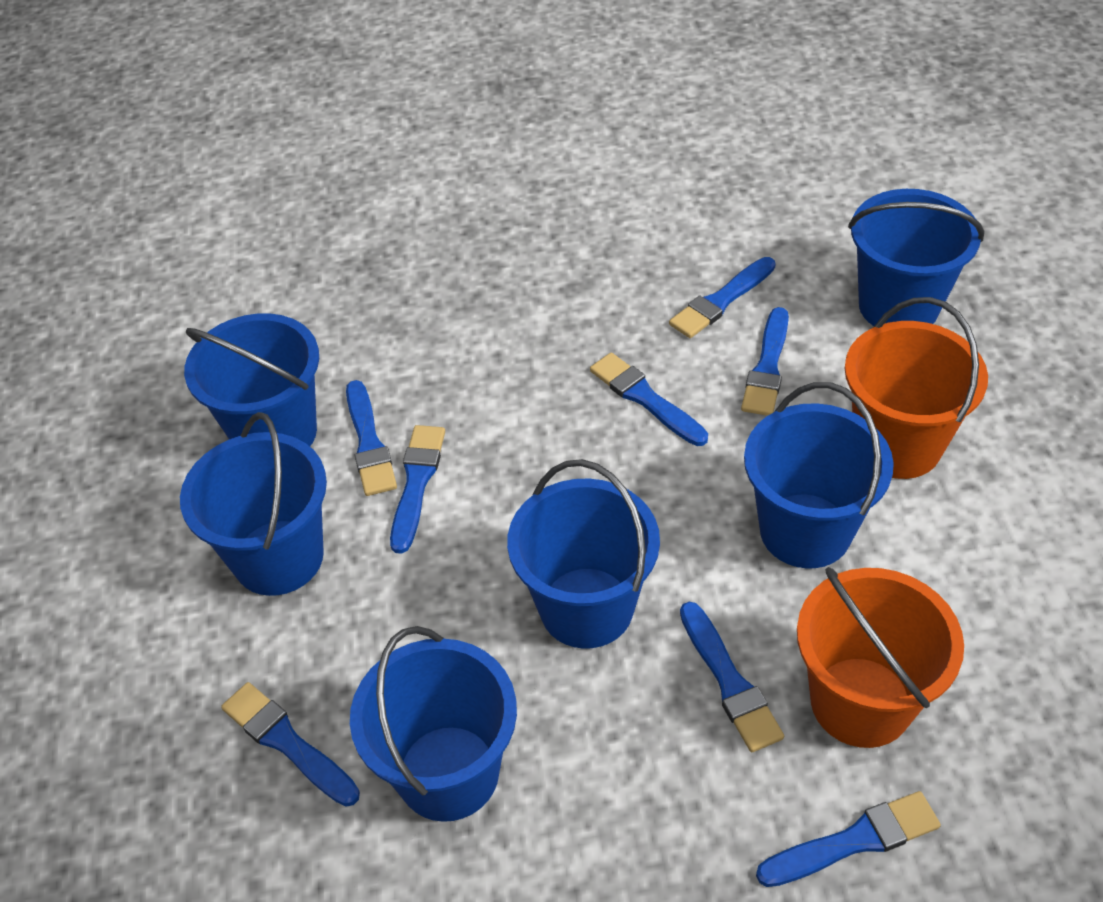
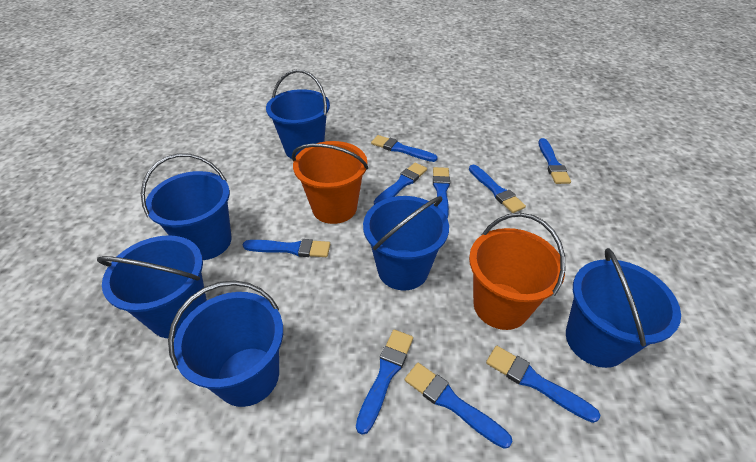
blue brush: 8 -> 9

